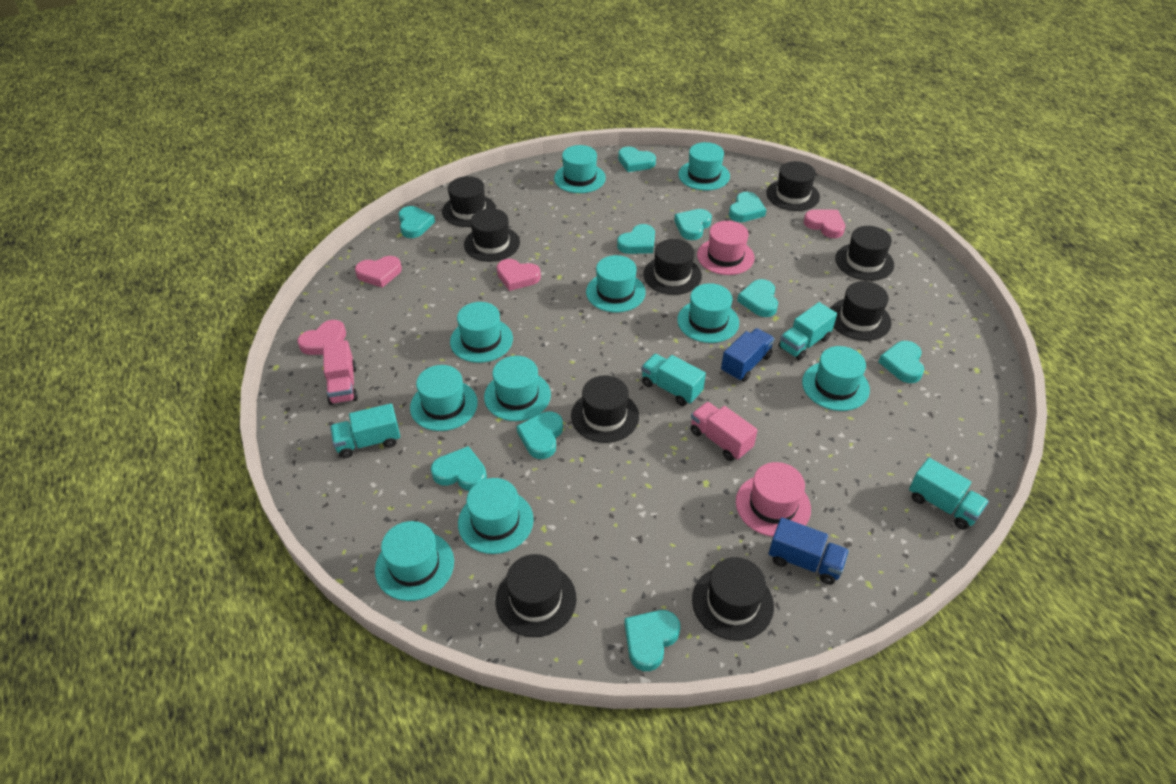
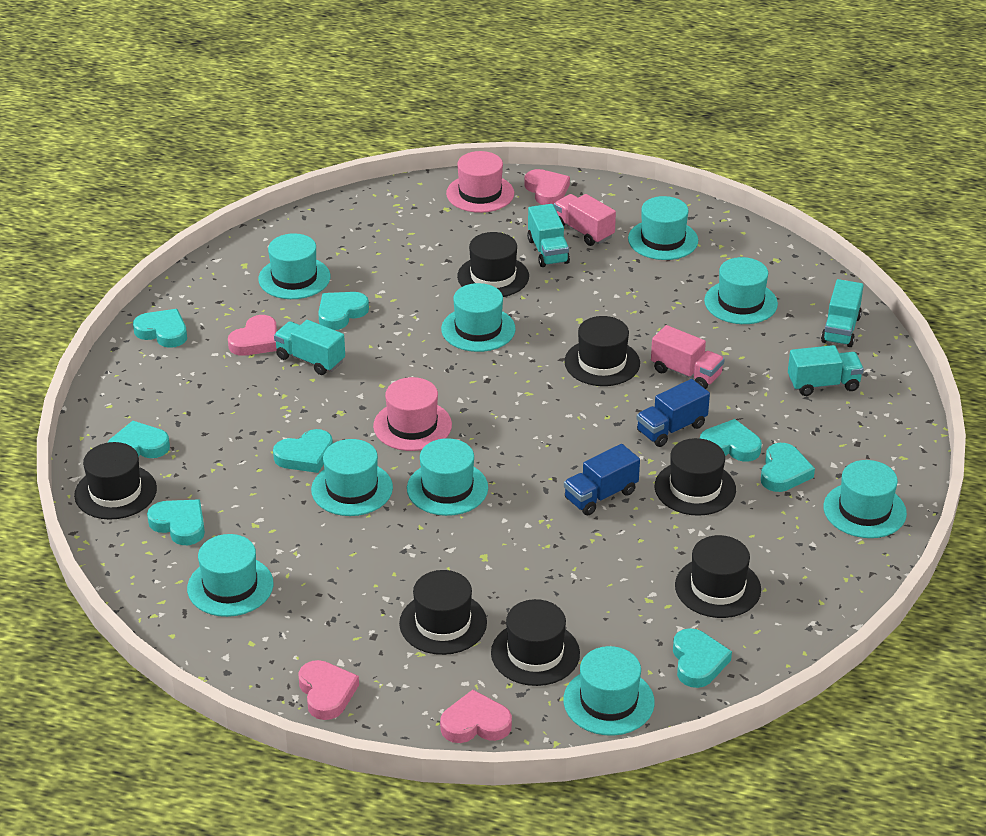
black hat: 9 -> 7
turquoise hat: 10 -> 9
turquoise heart: 10 -> 8

